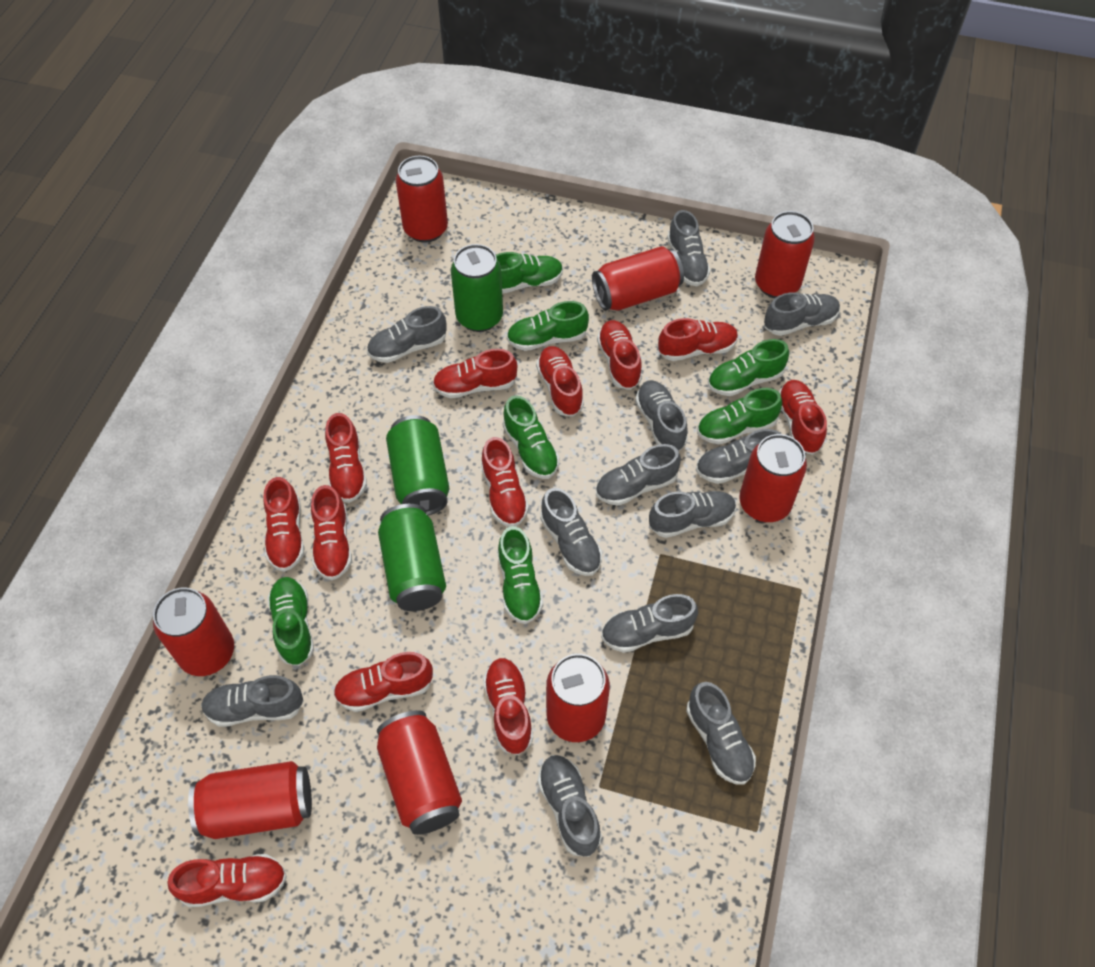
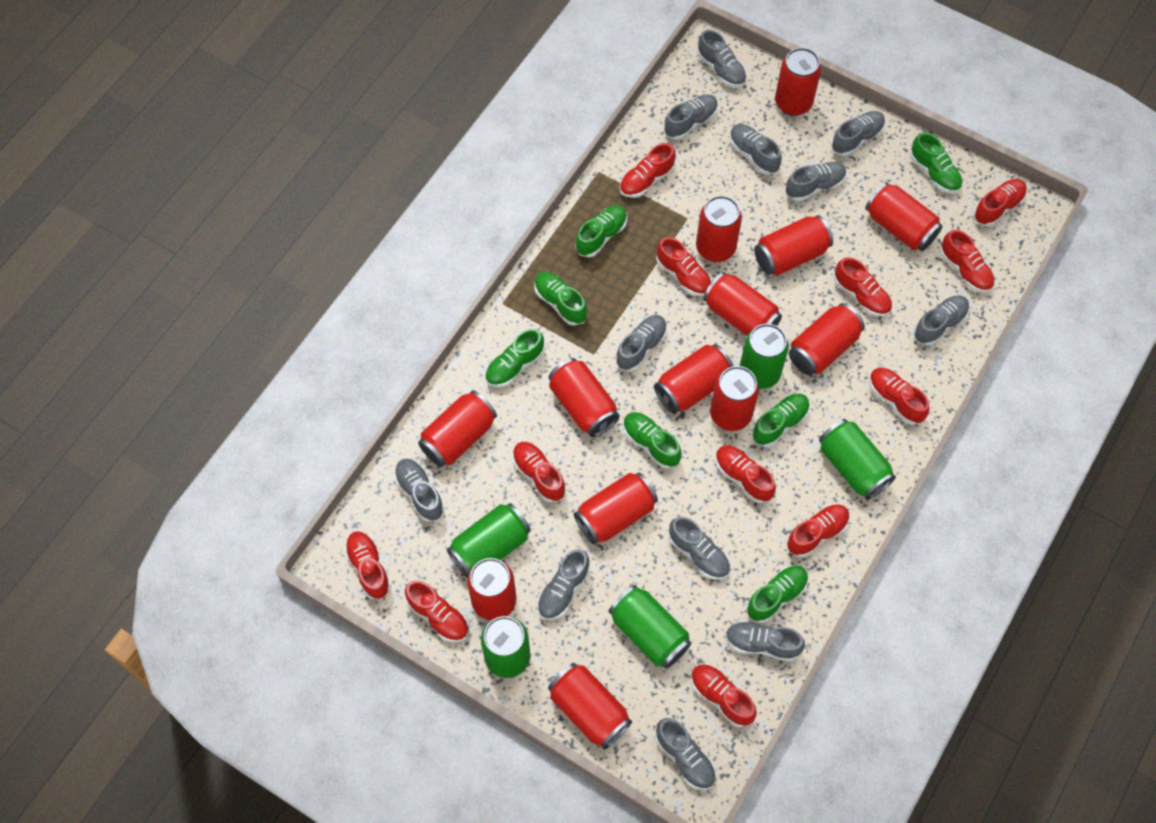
green can: 3 -> 5
red can: 8 -> 13

